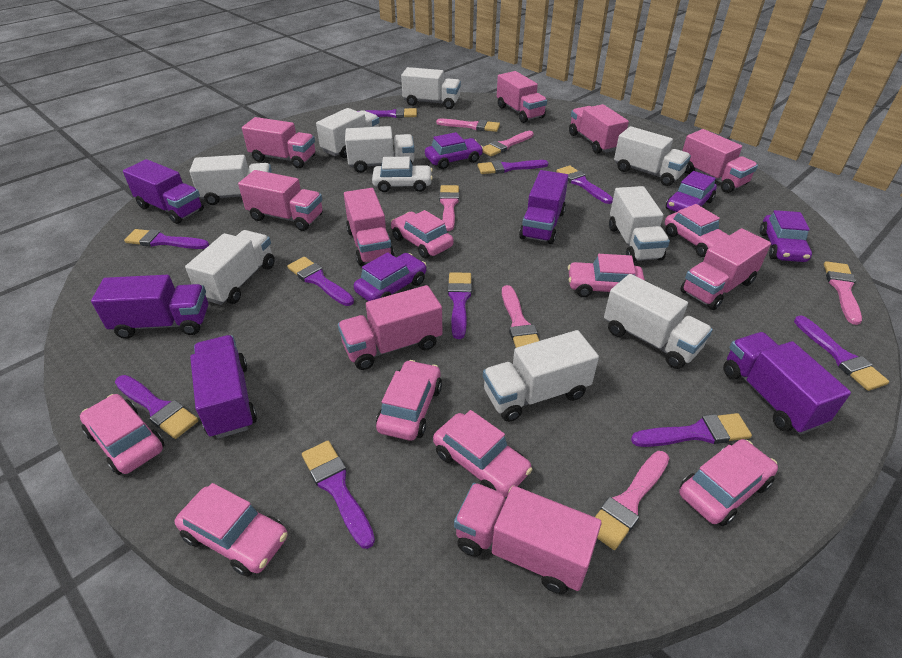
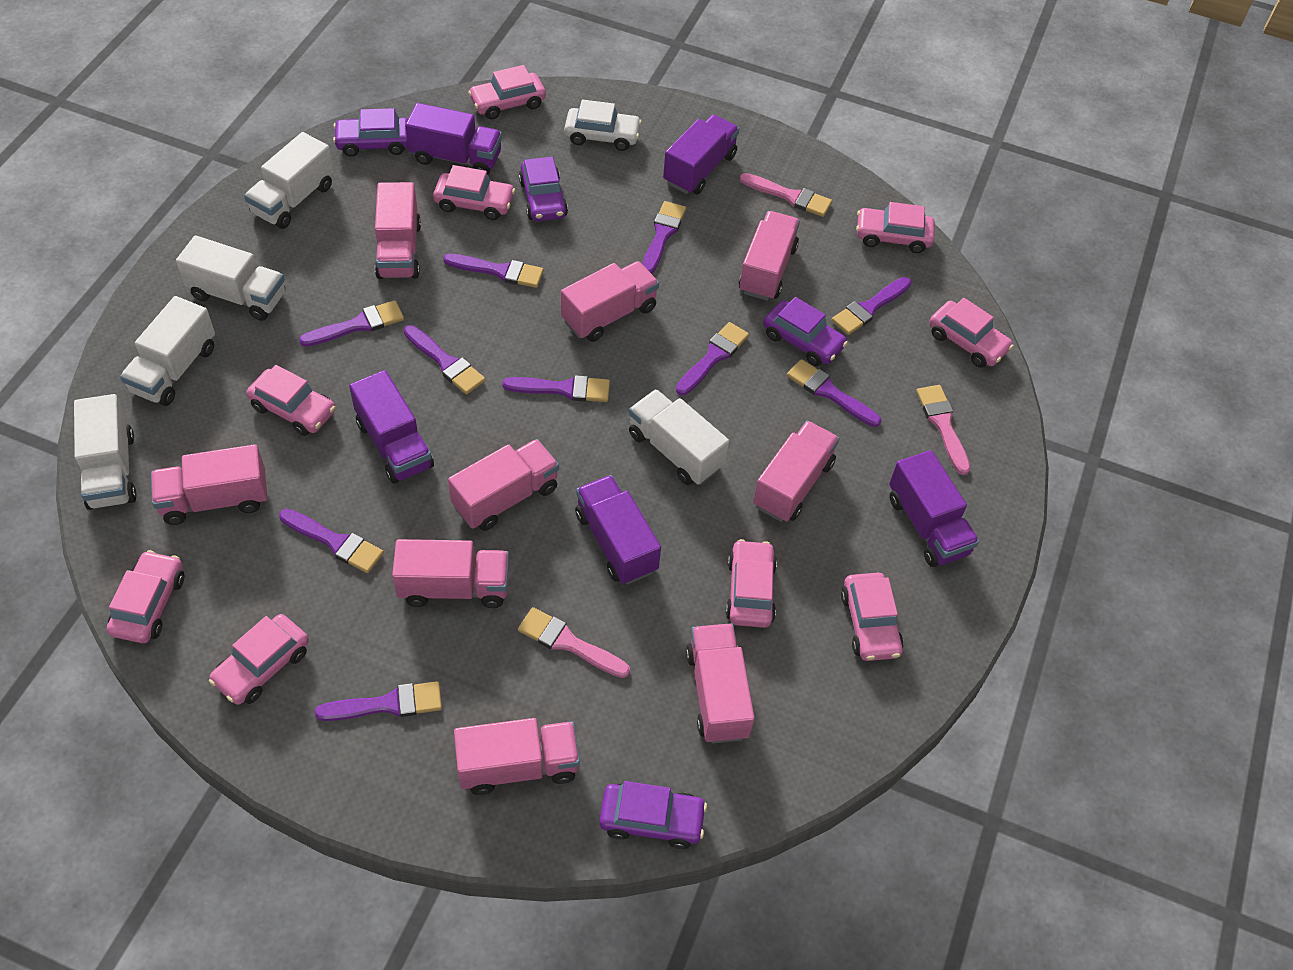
pink brush: 6 -> 3
pink car: 8 -> 9
white truck: 9 -> 5

